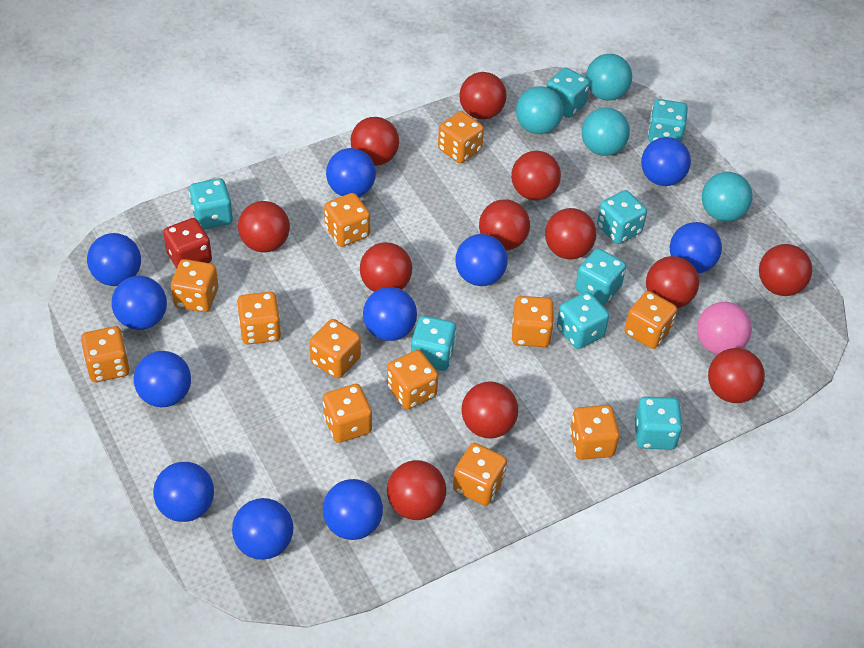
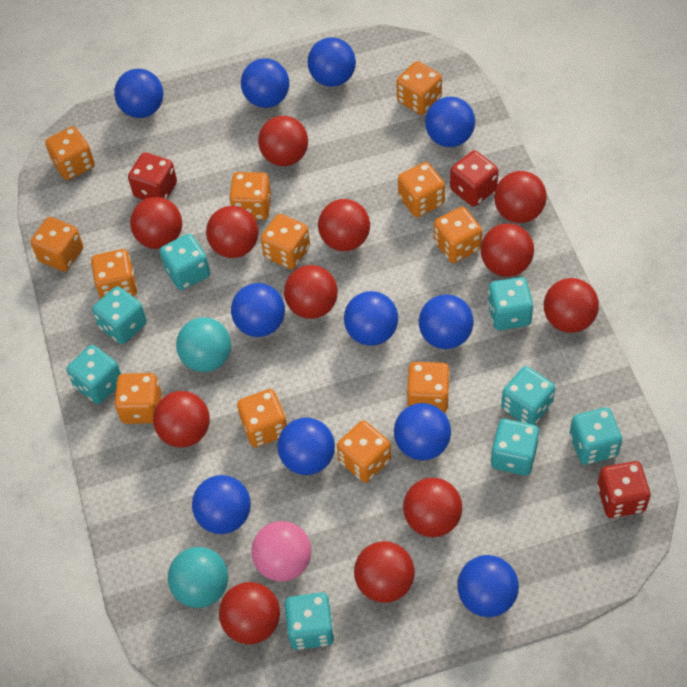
red dice: 1 -> 3
turquoise ball: 4 -> 2

